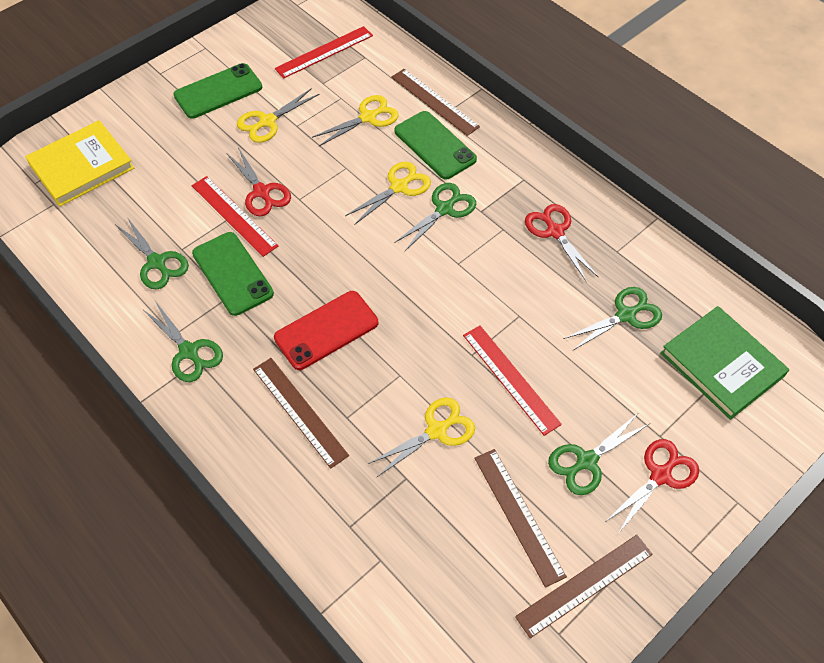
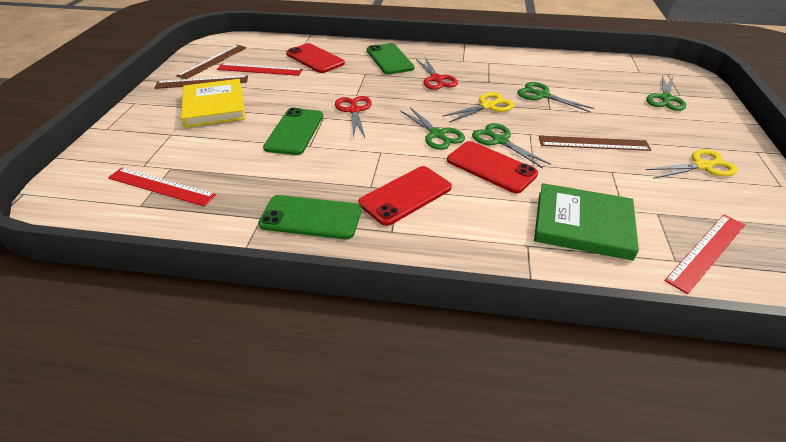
brown ruler: 4 -> 3
green scissors: 5 -> 4
red phone: 1 -> 3
red scissors: 3 -> 2
yellow scissors: 4 -> 2

